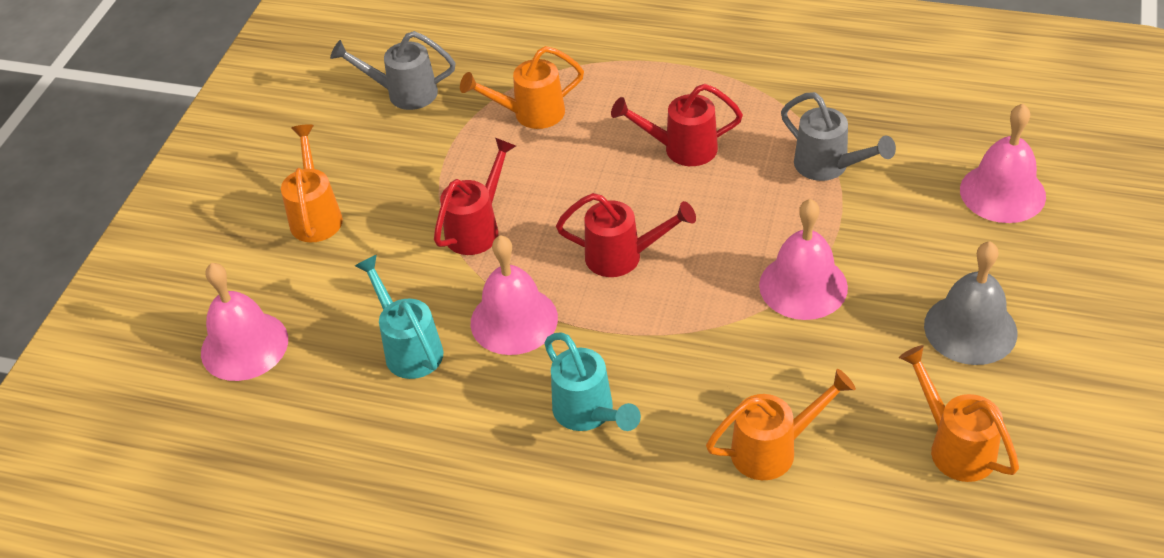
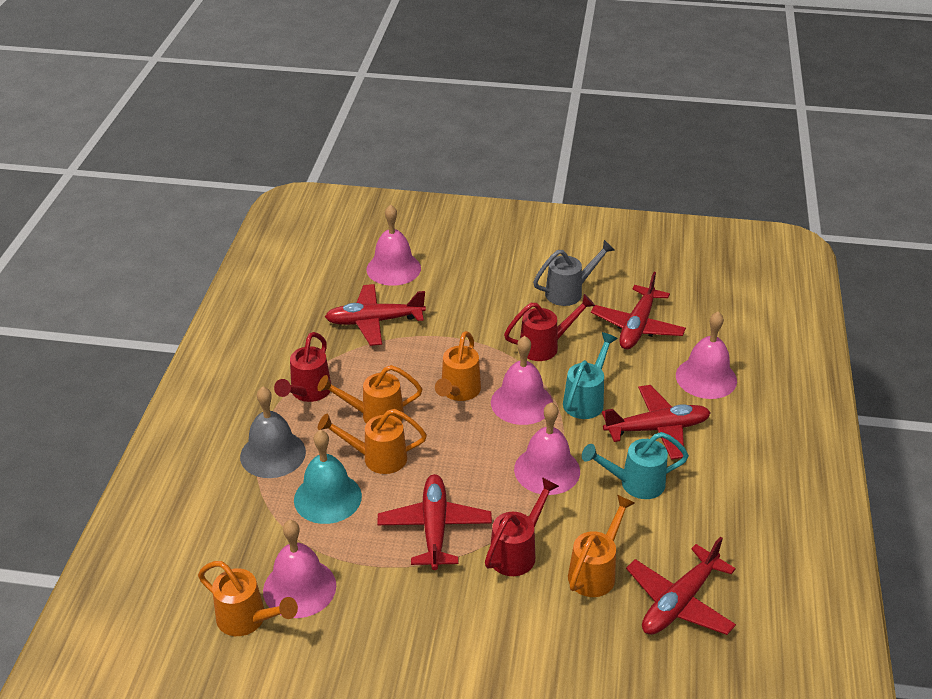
grey watering can: 2 -> 1
orange watering can: 4 -> 5
pink bell: 4 -> 5
red plane: 0 -> 5
turquoise bell: 0 -> 1

